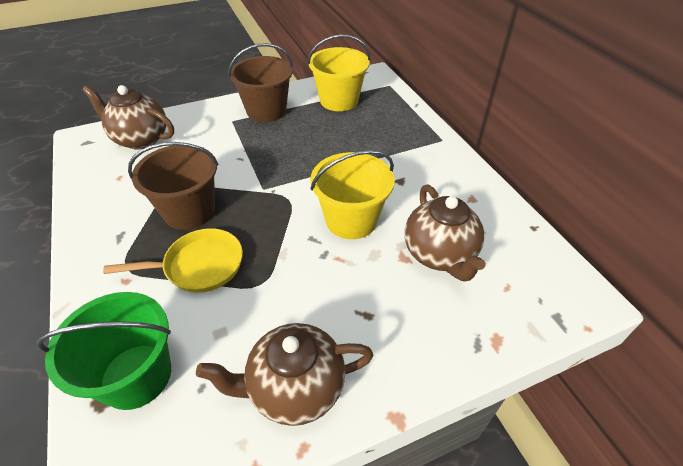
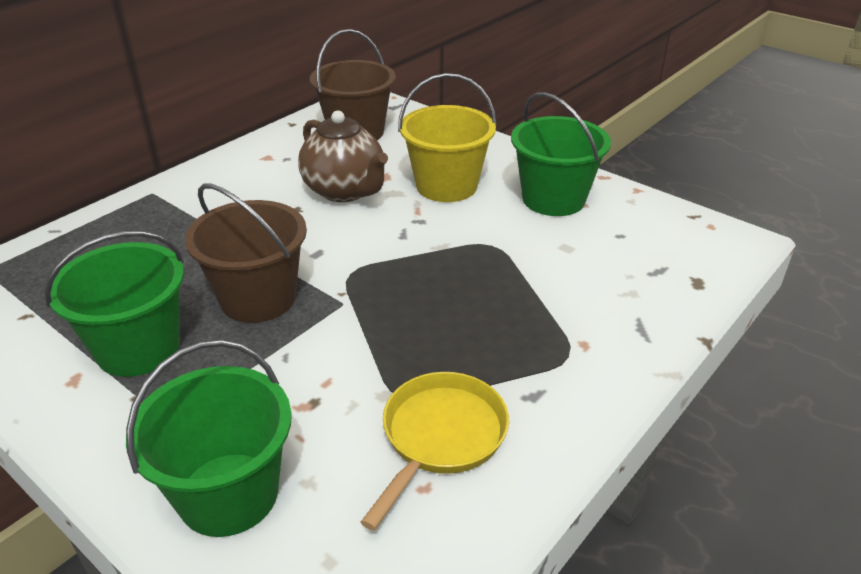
brown teapot: 3 -> 1
green bucket: 1 -> 3
yellow bucket: 2 -> 1

